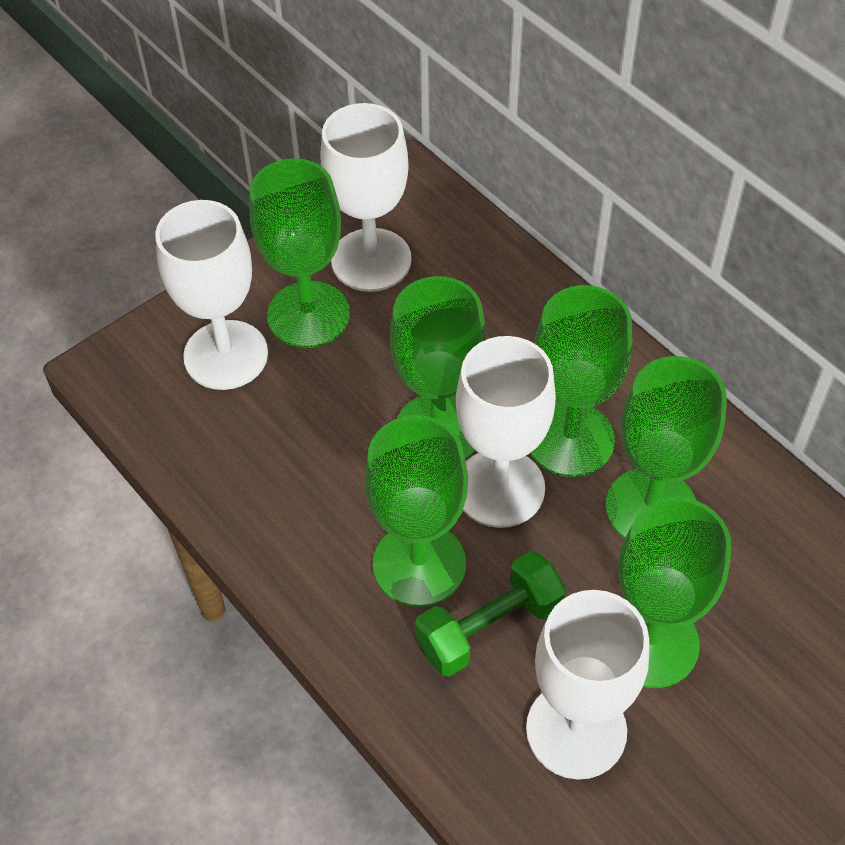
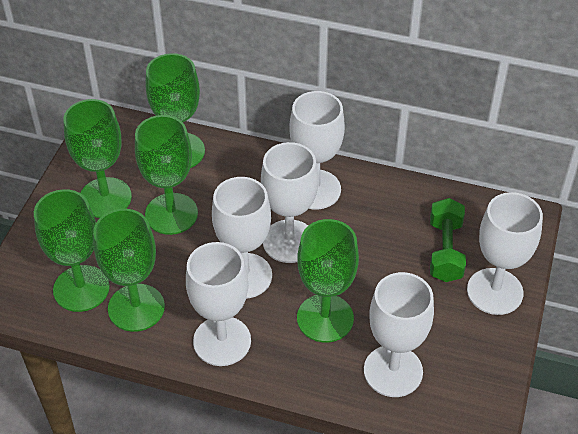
white goblet: 4 -> 6

